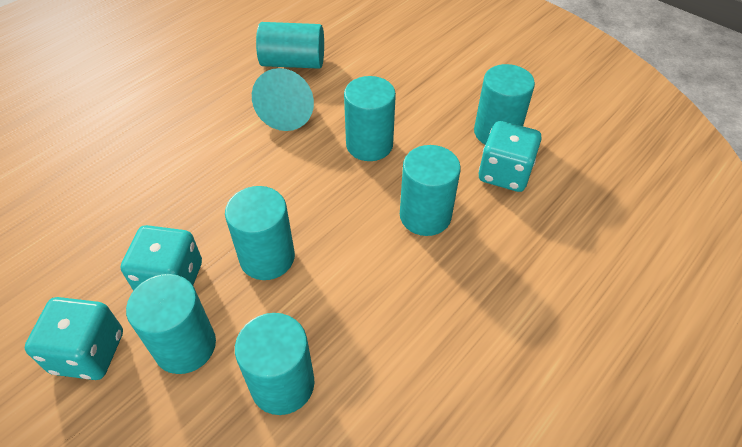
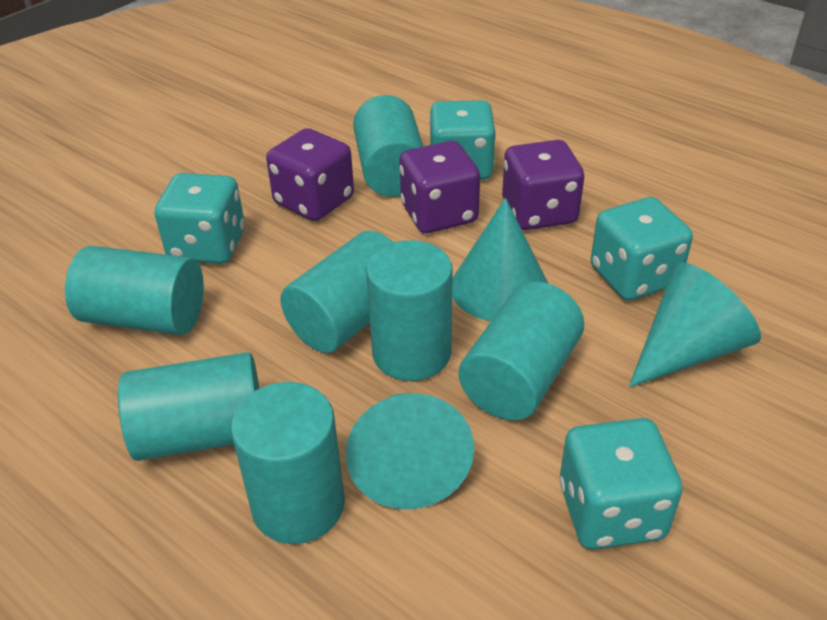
purple dice: 0 -> 3
turquoise cone: 1 -> 3
turquoise dice: 3 -> 4

